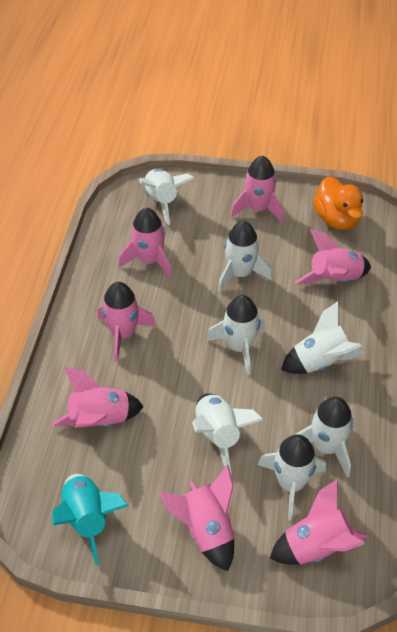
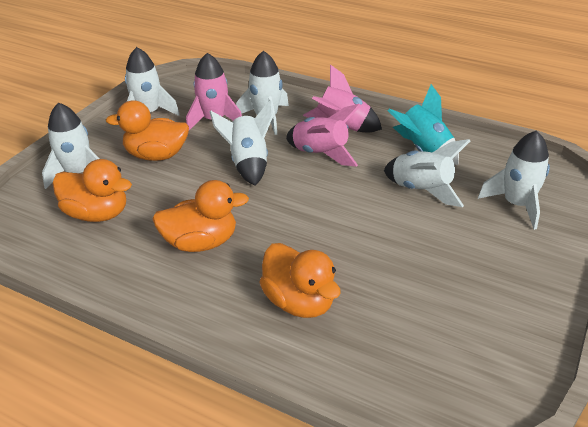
orange duck: 1 -> 4
pink rocket: 7 -> 3
white rocket: 7 -> 6

